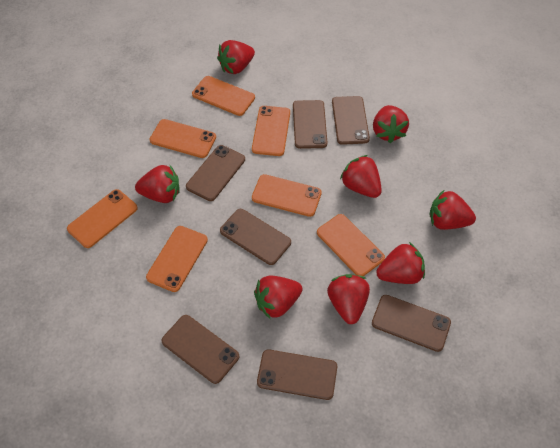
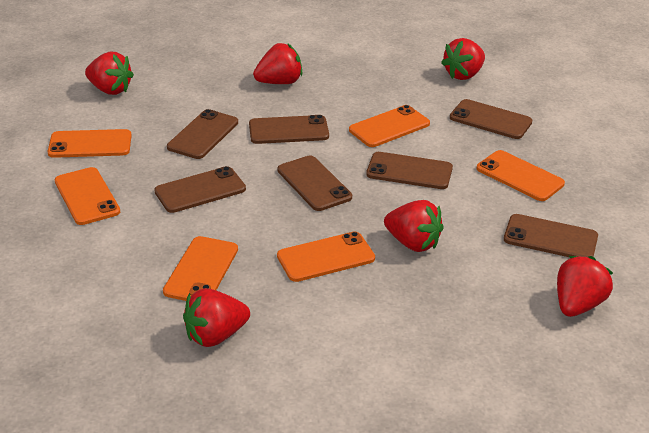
orange phone: 7 -> 6
red strawberry: 8 -> 6

